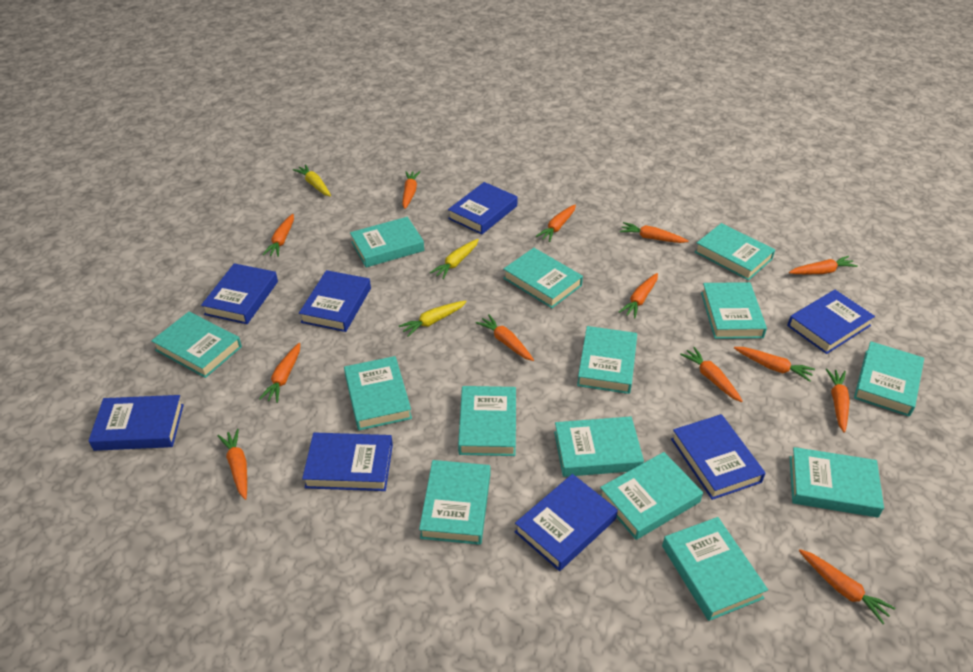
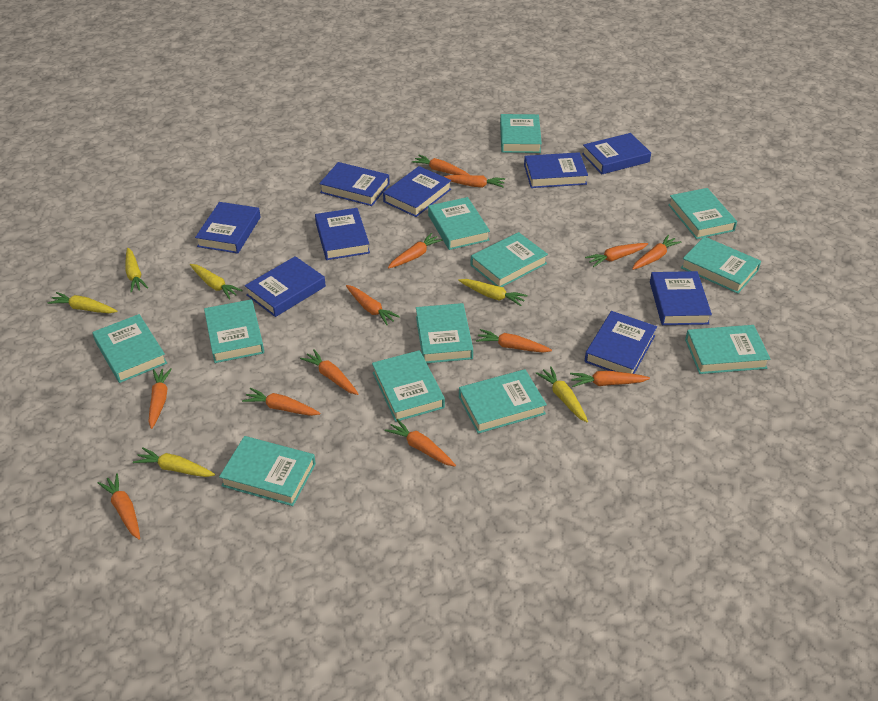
blue book: 8 -> 9
turquoise book: 14 -> 12
yellow carrot: 3 -> 6

